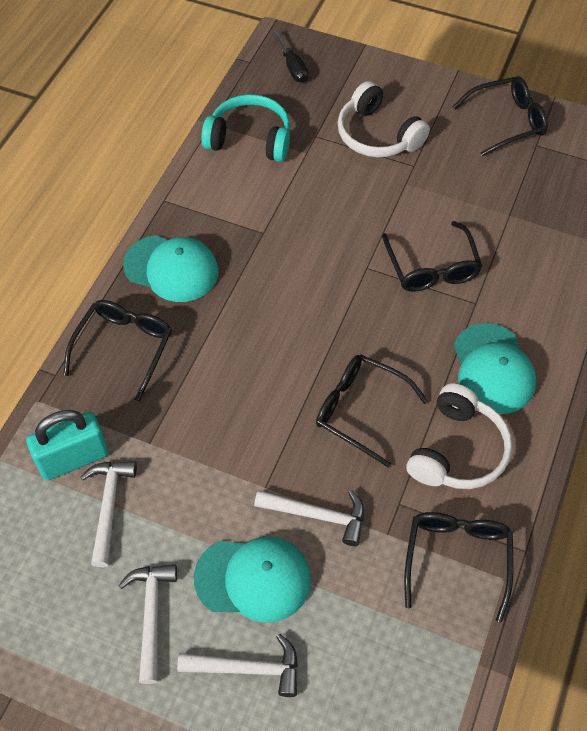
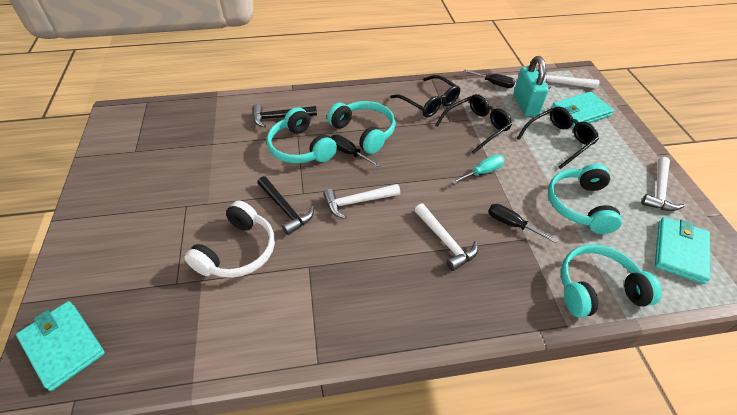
black glasses: 5 -> 3
black hammer: 0 -> 2
black screwdriver: 1 -> 3
turquoise cap: 3 -> 0
turquoise headphones: 1 -> 4
turquoise screwdriver: 0 -> 1
turquoise wallet: 0 -> 3
white headphones: 2 -> 1

